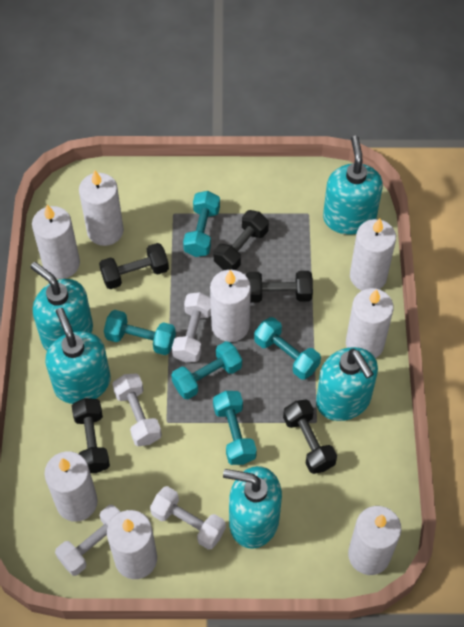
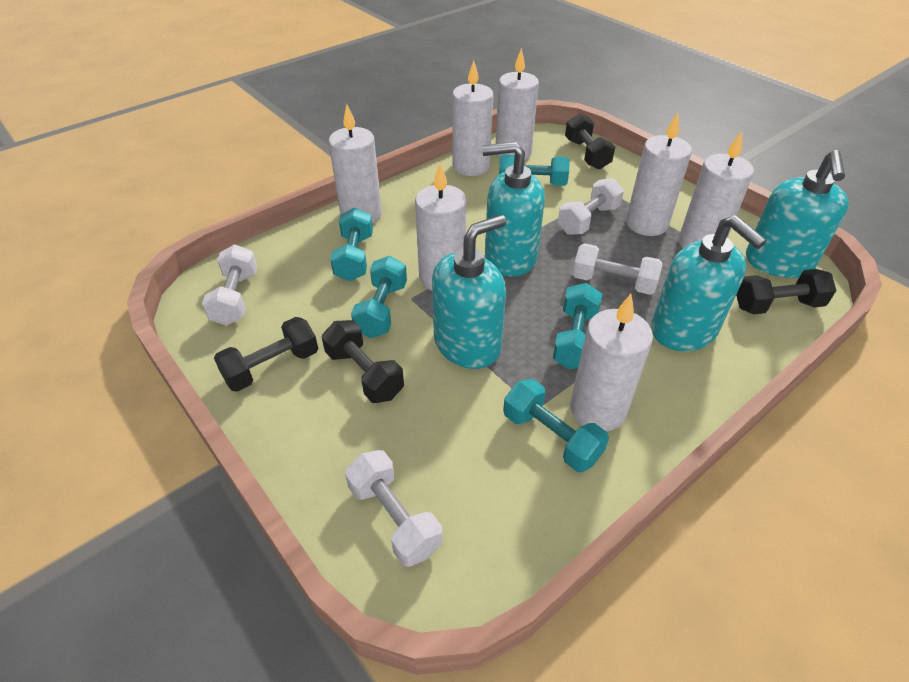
black dumbbell: 5 -> 4
turquoise soap dispenser: 5 -> 4
white candle: 8 -> 7

